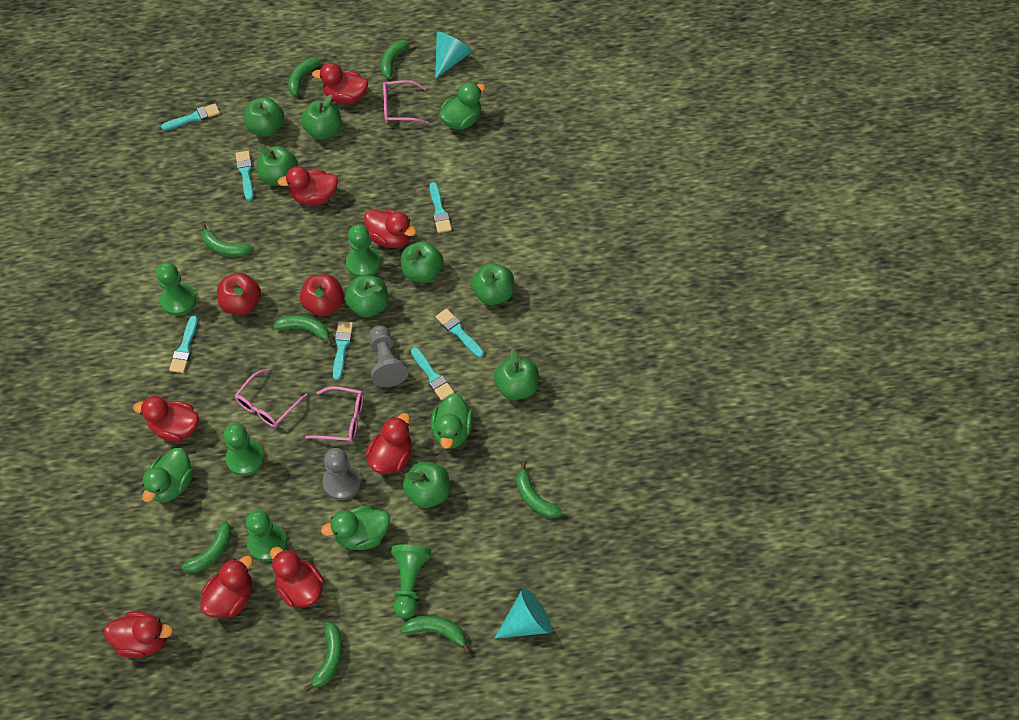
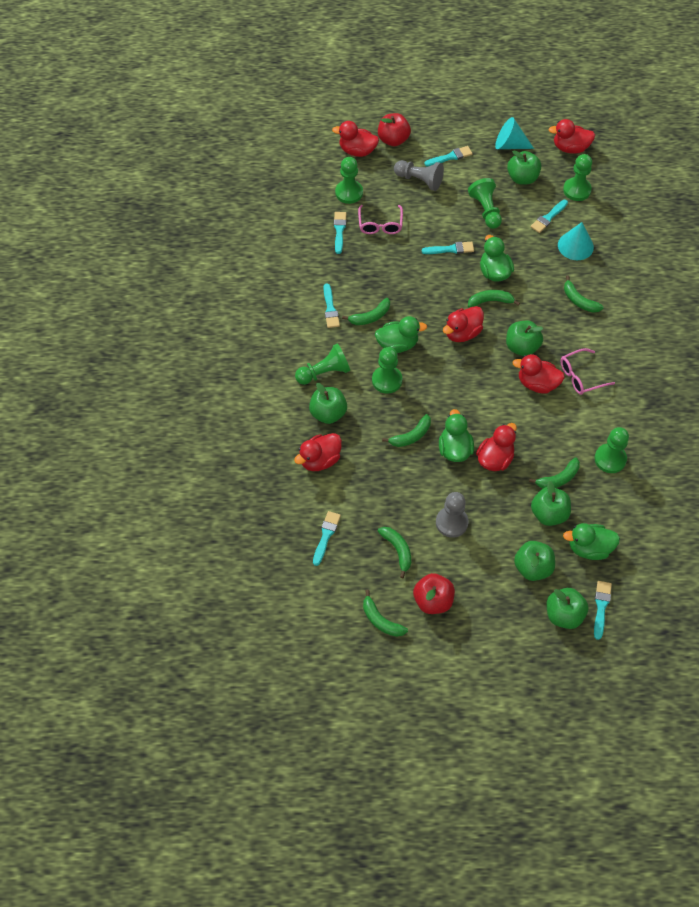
green apple: 8 -> 6
green banana: 8 -> 7
green pawn: 5 -> 6
pink glasses: 3 -> 2
red duck: 8 -> 6

